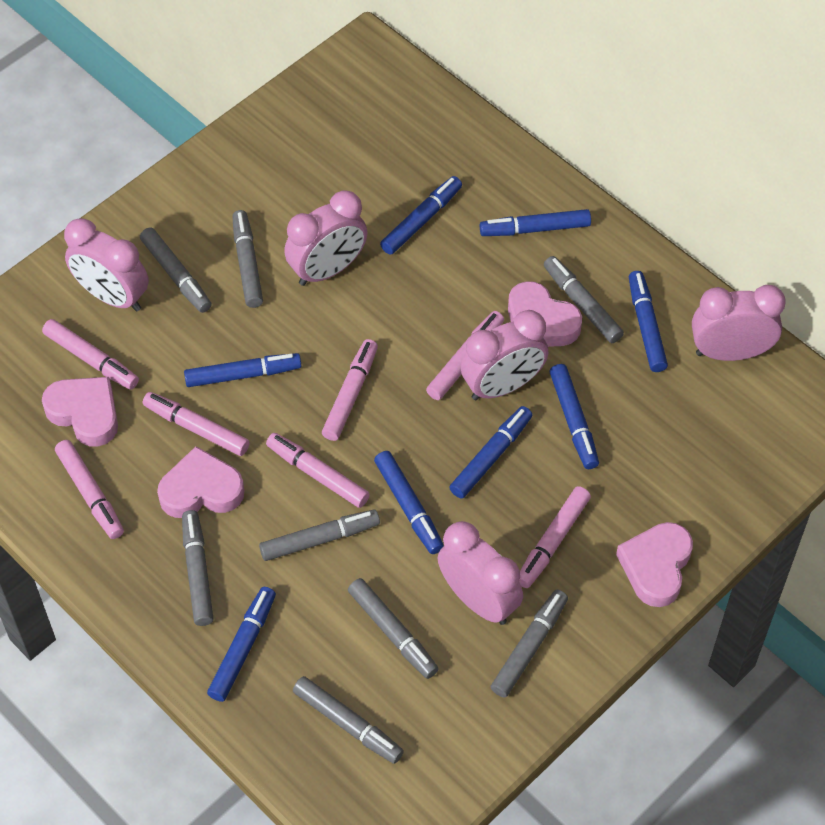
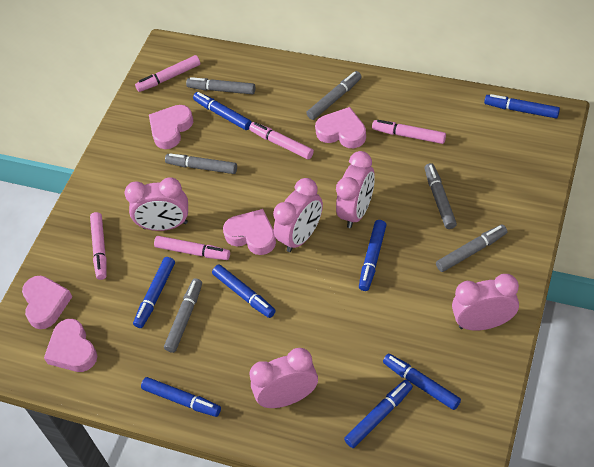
grey marker: 8 -> 6
pink heart: 4 -> 5
pink marker: 7 -> 5

